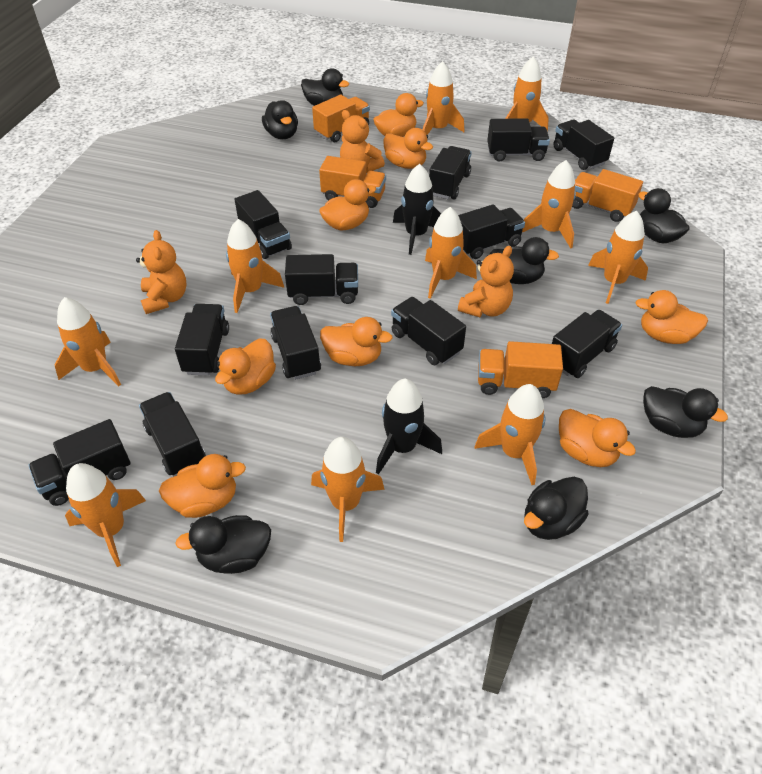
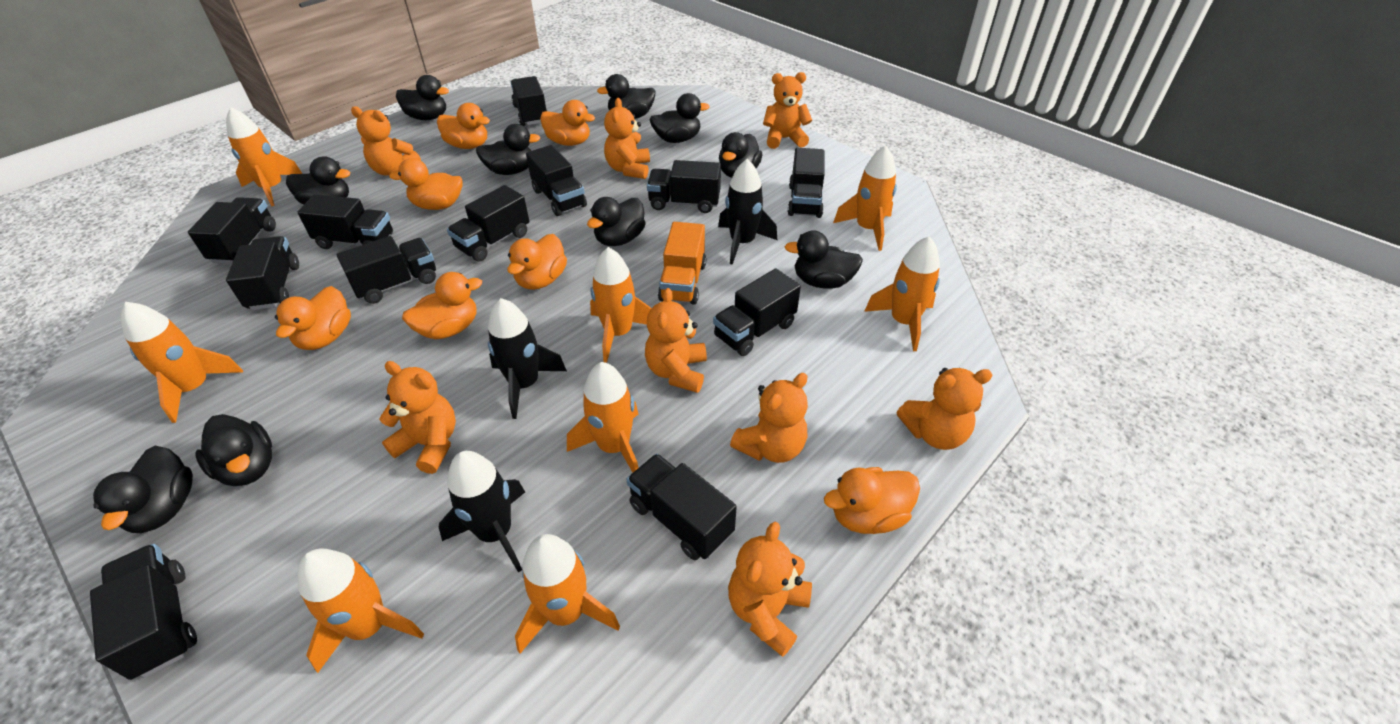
black duck: 7 -> 10
black rocket: 2 -> 3
orange duck: 8 -> 7
orange rocket: 10 -> 8
orange teddy bear: 3 -> 8
orange truck: 4 -> 1

